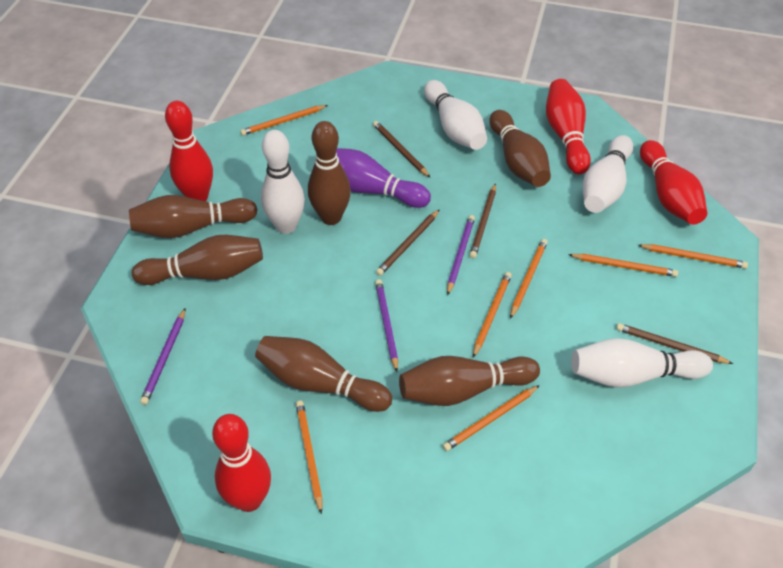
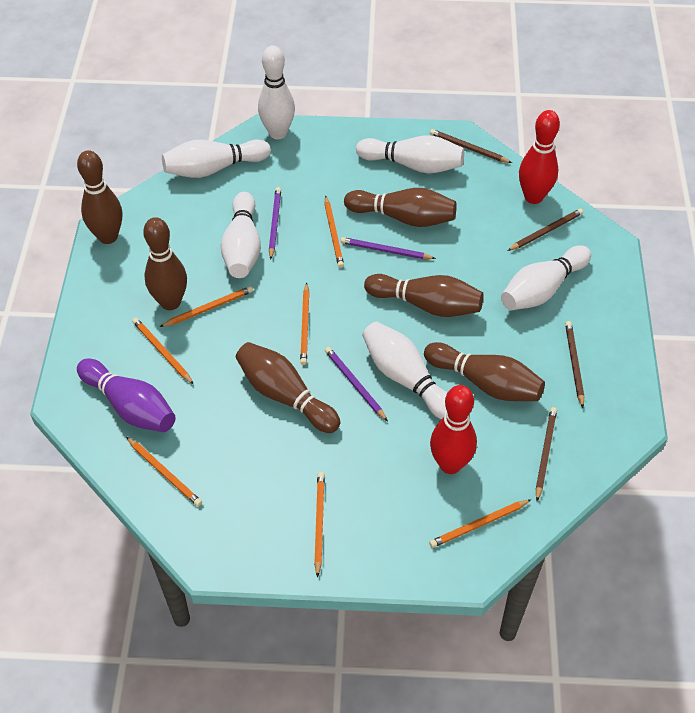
red bowling pin: 4 -> 2
white bowling pin: 4 -> 6

